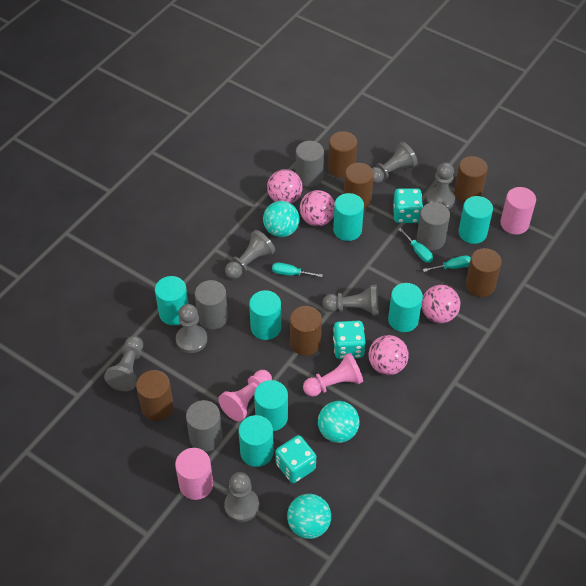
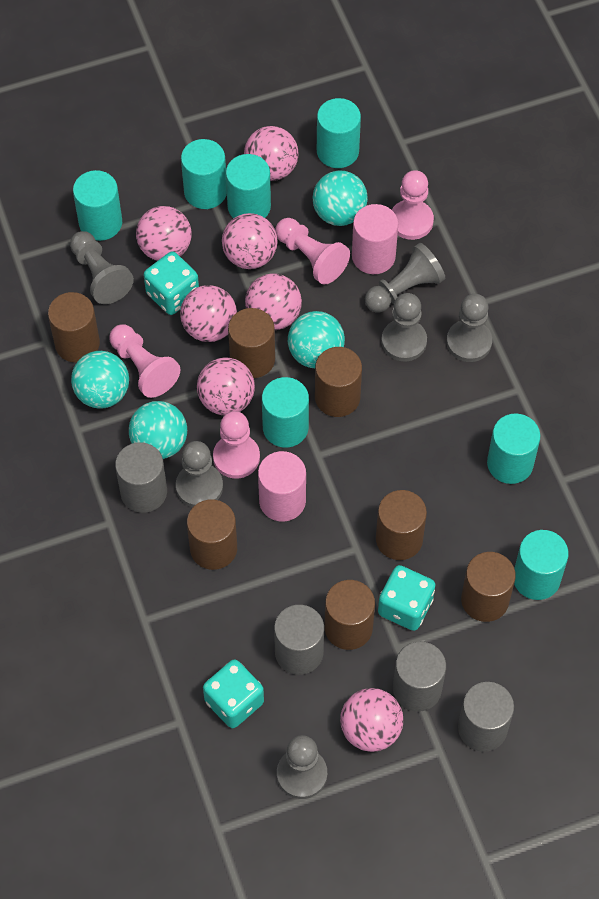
brown cylinder: 6 -> 7
grey pawn: 7 -> 6
pink ball: 4 -> 7
pink pawn: 2 -> 4
turquoise ball: 3 -> 4
turquoise screwdriver: 3 -> 0

